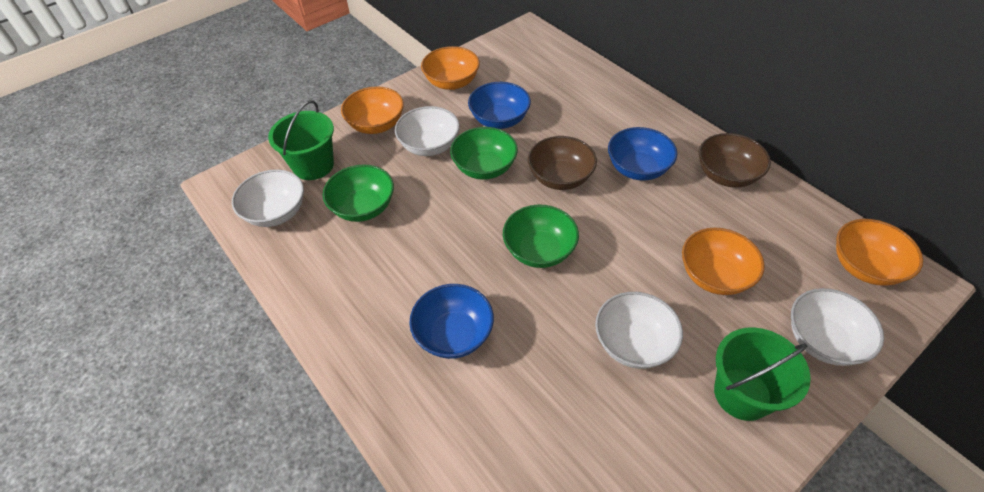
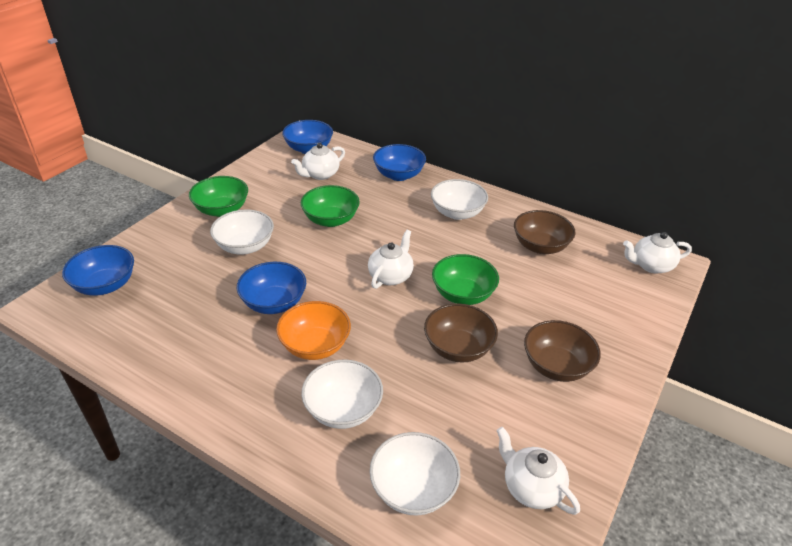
blue bowl: 3 -> 4
brown bowl: 2 -> 3
green bucket: 2 -> 0
orange bowl: 4 -> 1
white teapot: 0 -> 4

